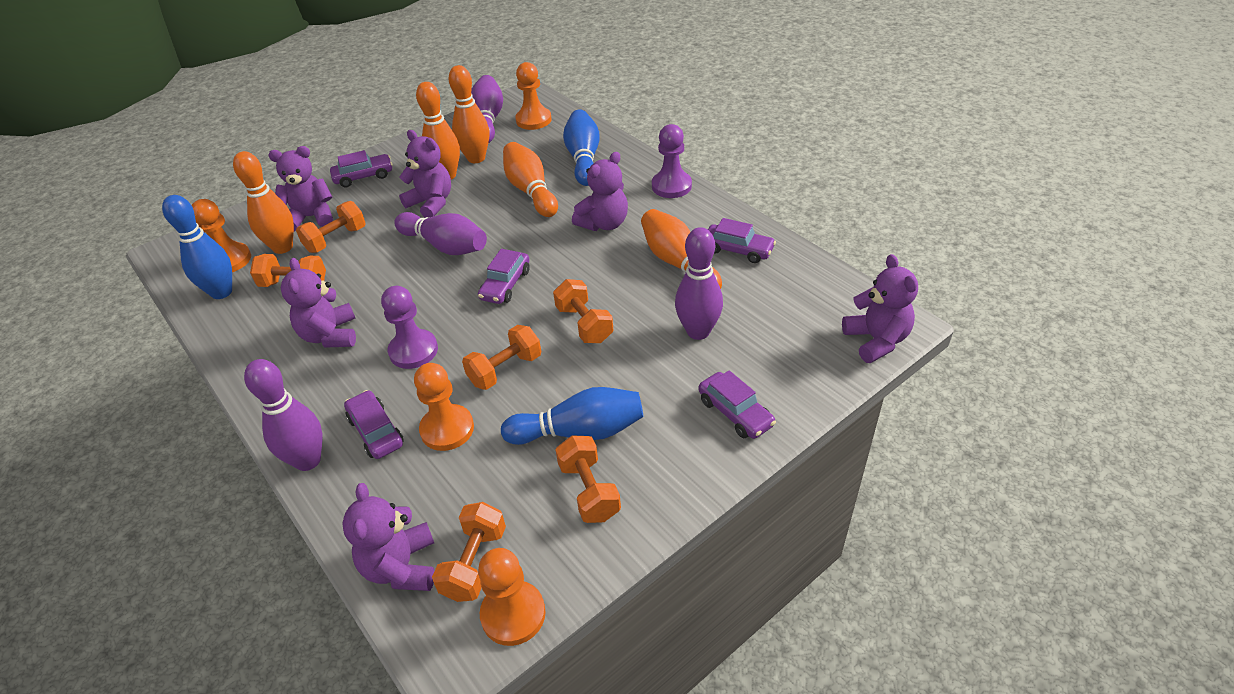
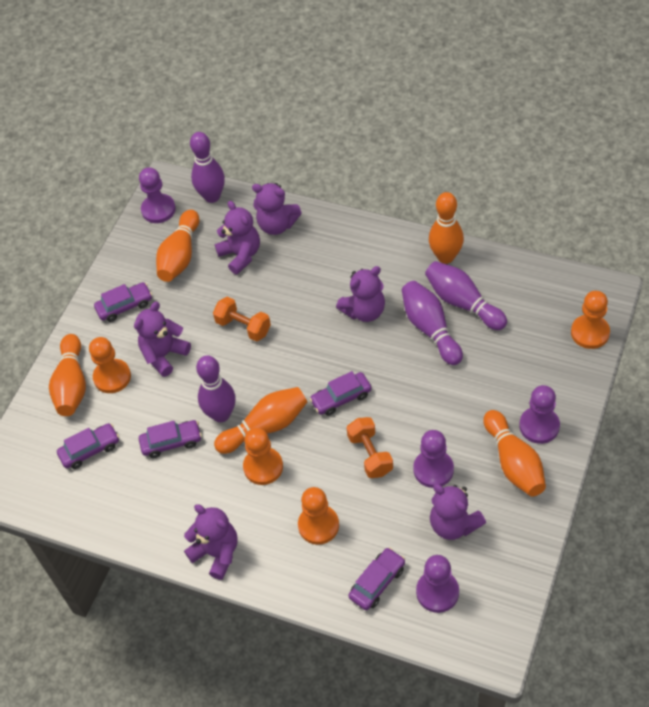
blue bowling pin: 3 -> 0
orange dumbbell: 6 -> 2
purple pawn: 2 -> 4

